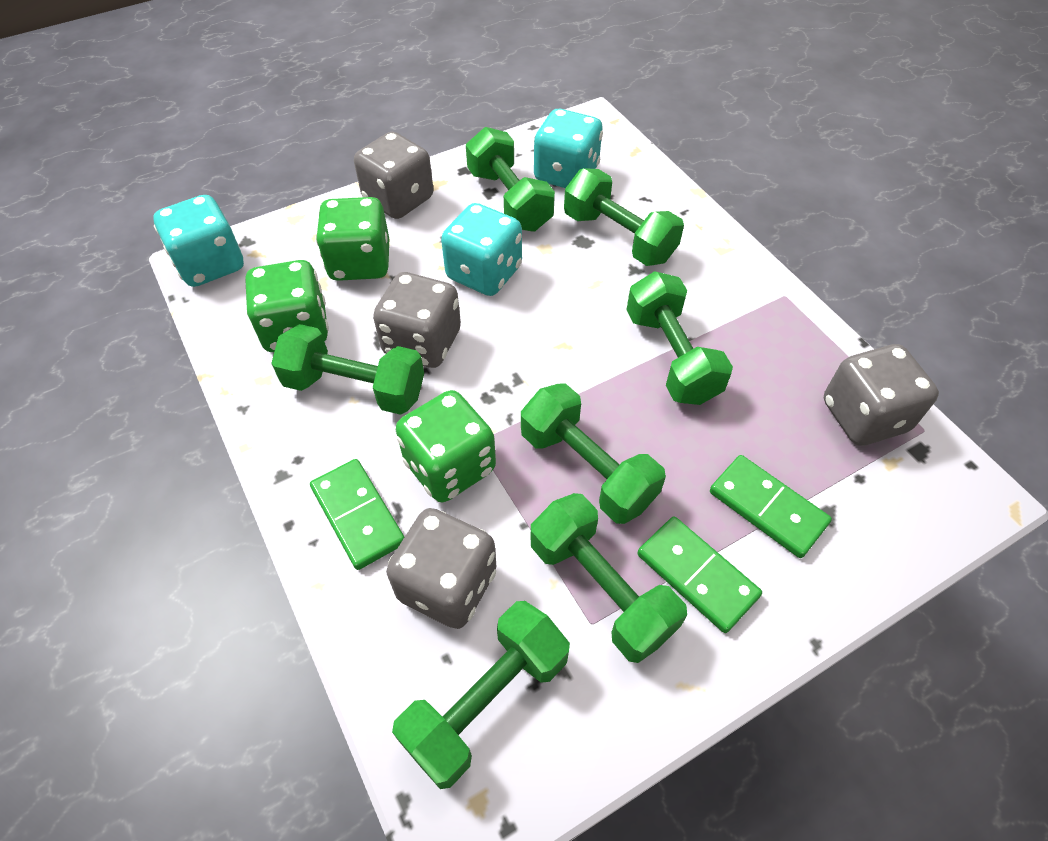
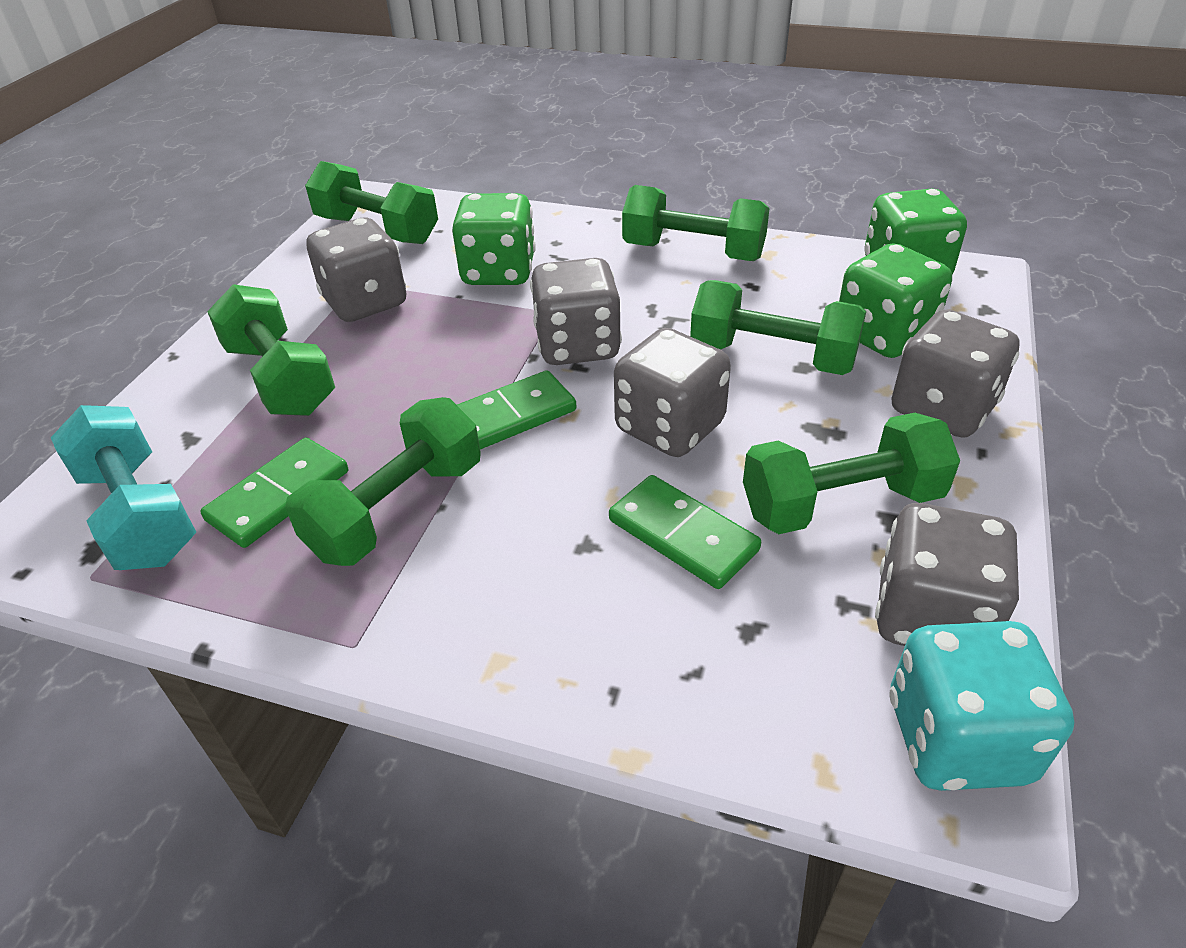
green dumbbell: 7 -> 6
grey dice: 4 -> 5
turquoise dice: 3 -> 1
turquoise dumbbell: 0 -> 1

